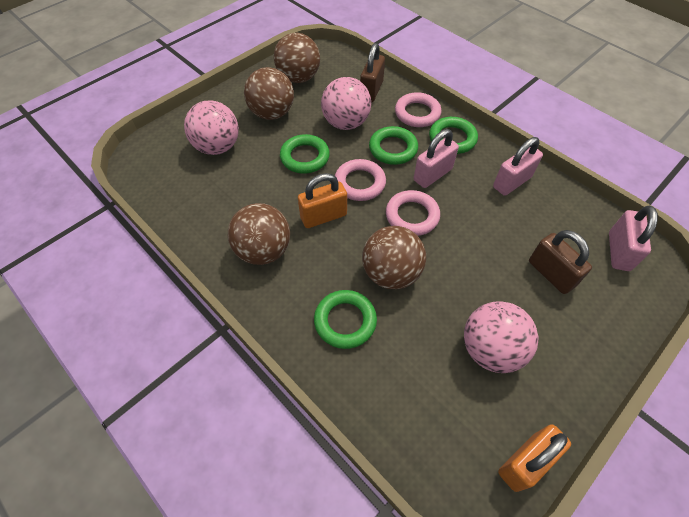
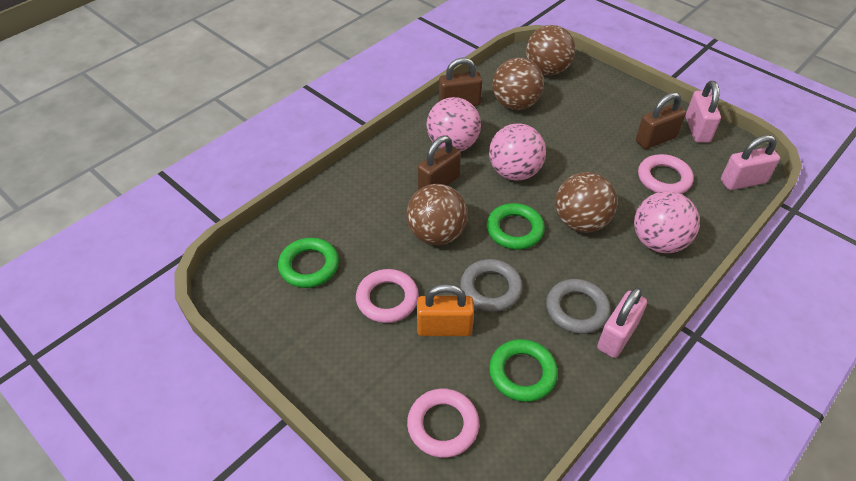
brown padlock: 2 -> 3
green ring: 4 -> 3
grey ring: 0 -> 2
orange padlock: 2 -> 1

